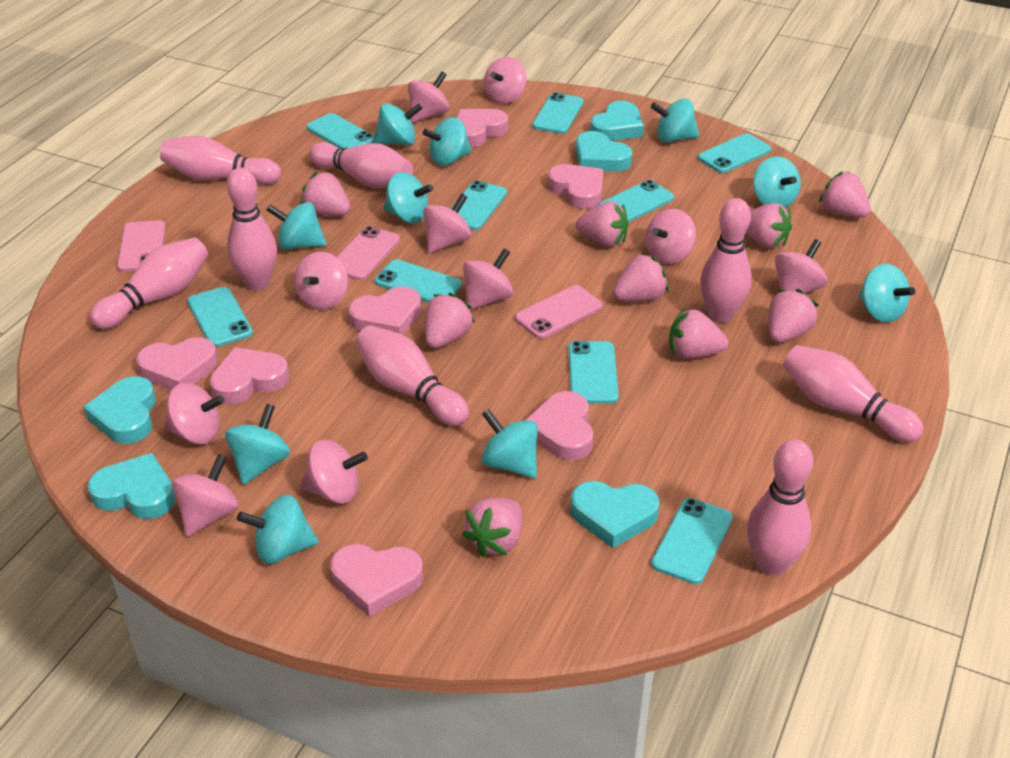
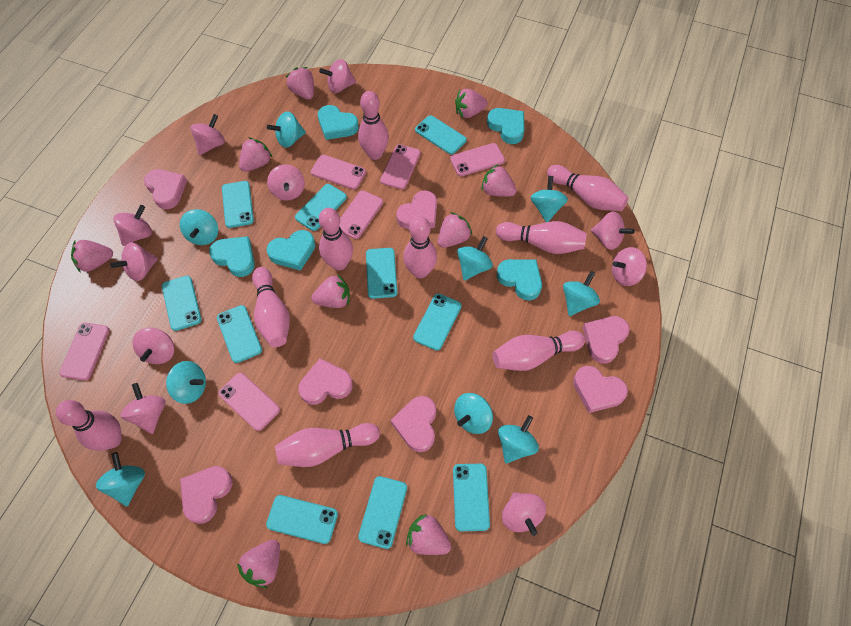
pink bowling pin: 8 -> 9
pink phone: 3 -> 6
turquoise phone: 9 -> 10
turquoise spinning top: 10 -> 9

